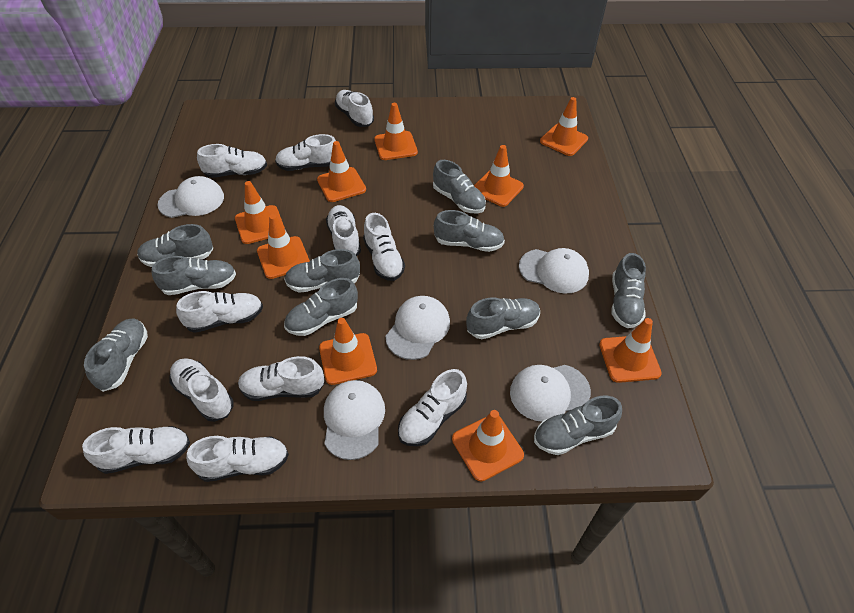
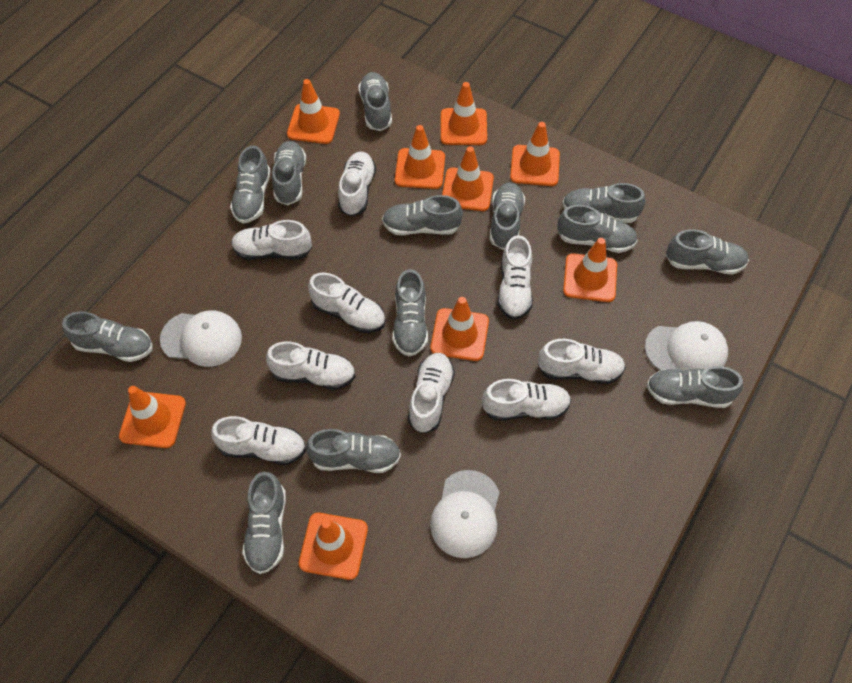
grey shoe: 10 -> 13
white cap: 5 -> 3
white shoe: 11 -> 9

